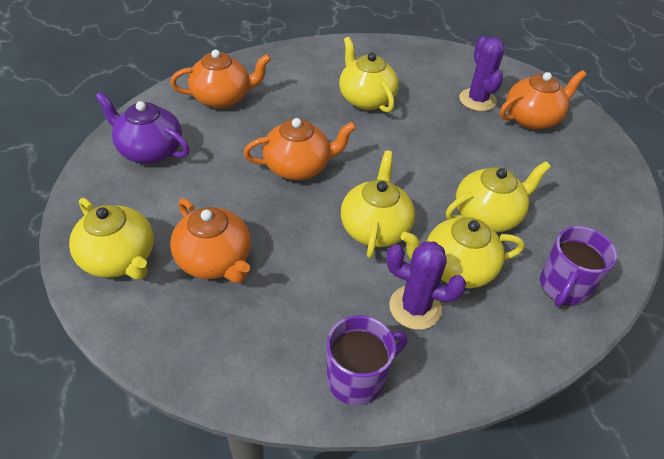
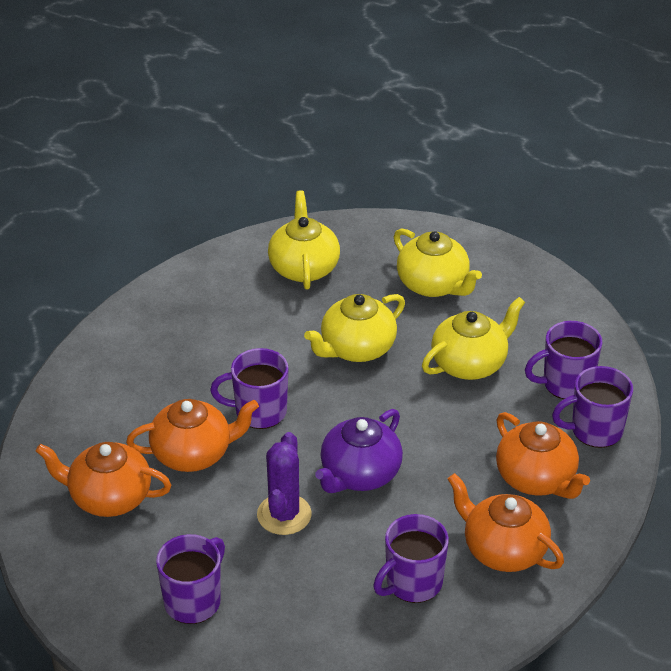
purple cactus: 2 -> 1
purple mug: 2 -> 5
yellow teapot: 5 -> 4

